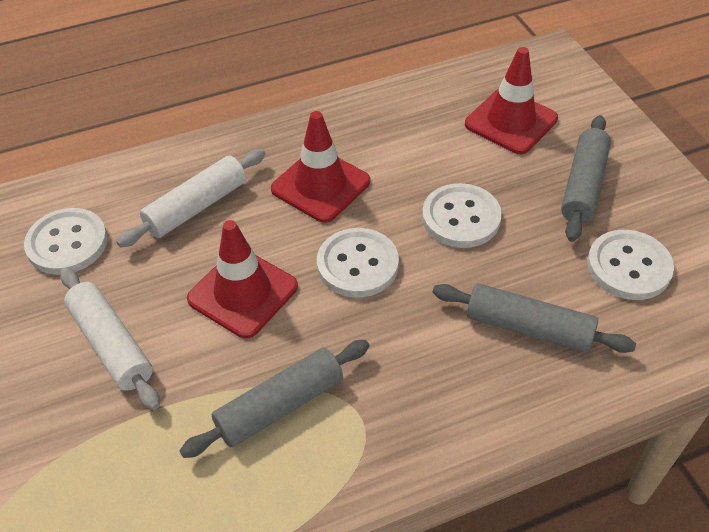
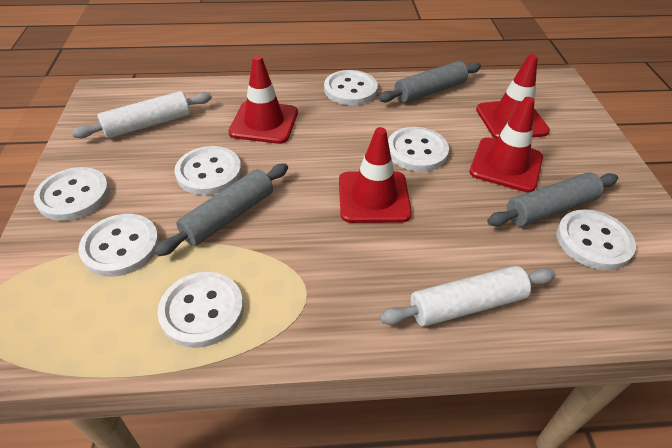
red traffic cone: 3 -> 4
white button: 4 -> 7

